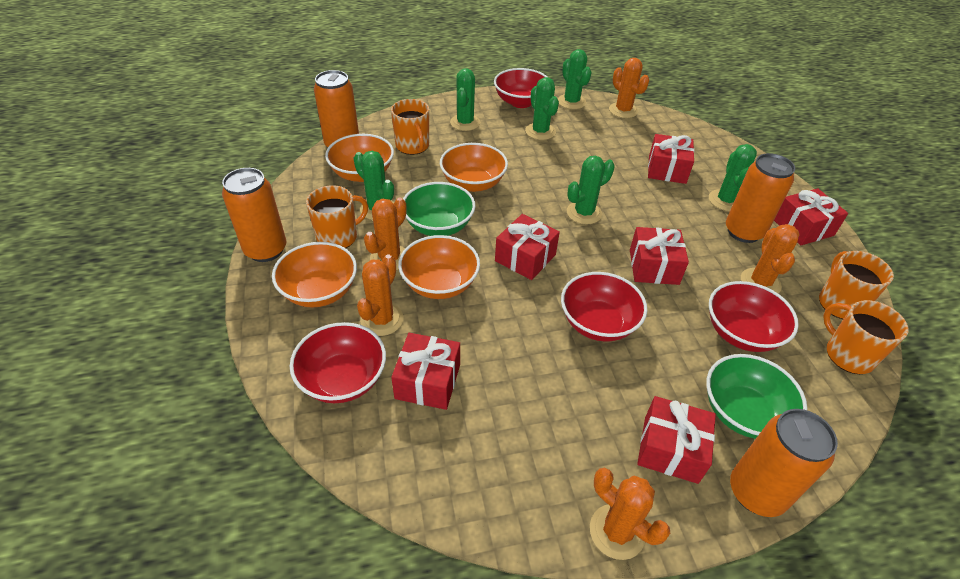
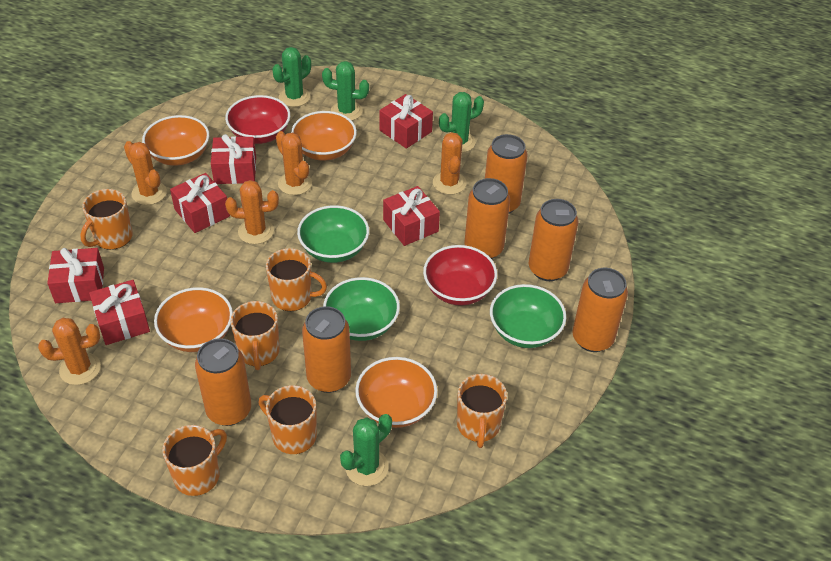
green bowl: 2 -> 3
green cactus: 6 -> 4
orange can: 4 -> 6
orange mug: 4 -> 6
red bowl: 4 -> 2

